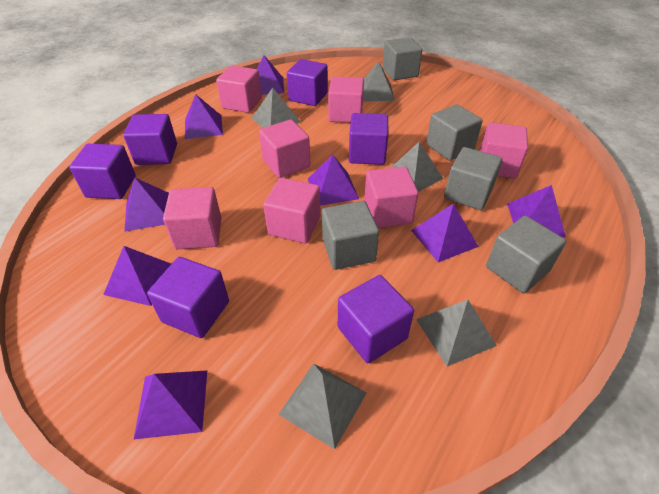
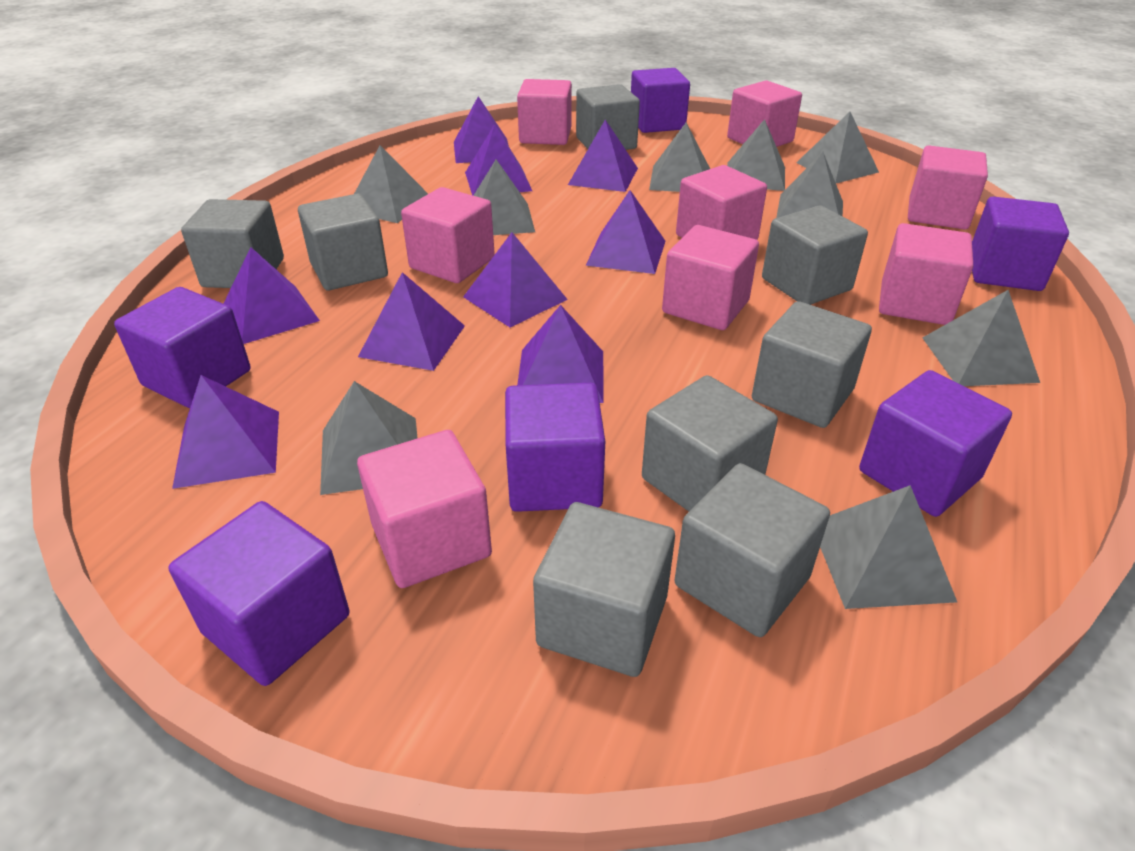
grey cube: 5 -> 8
grey pyramid: 5 -> 9
pink cube: 7 -> 8
purple pyramid: 8 -> 9

